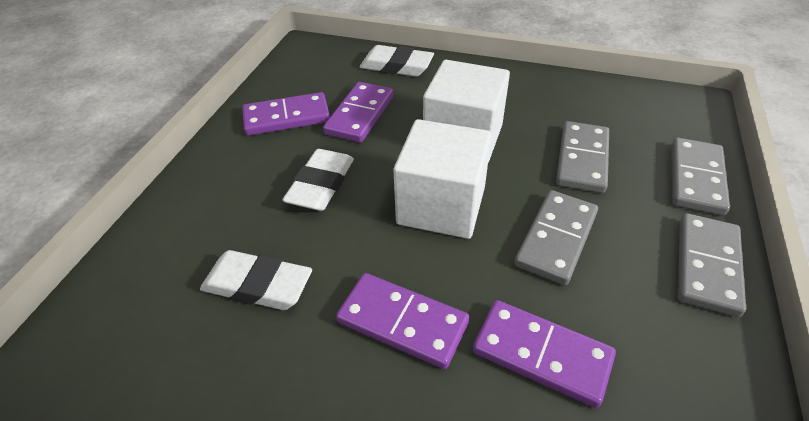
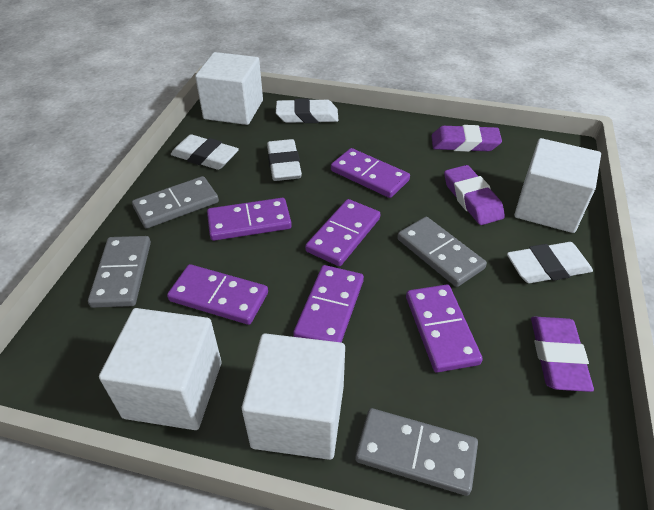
purple domino: 4 -> 6
purple eraser: 0 -> 3
white cube: 2 -> 4
white eraser: 3 -> 4

